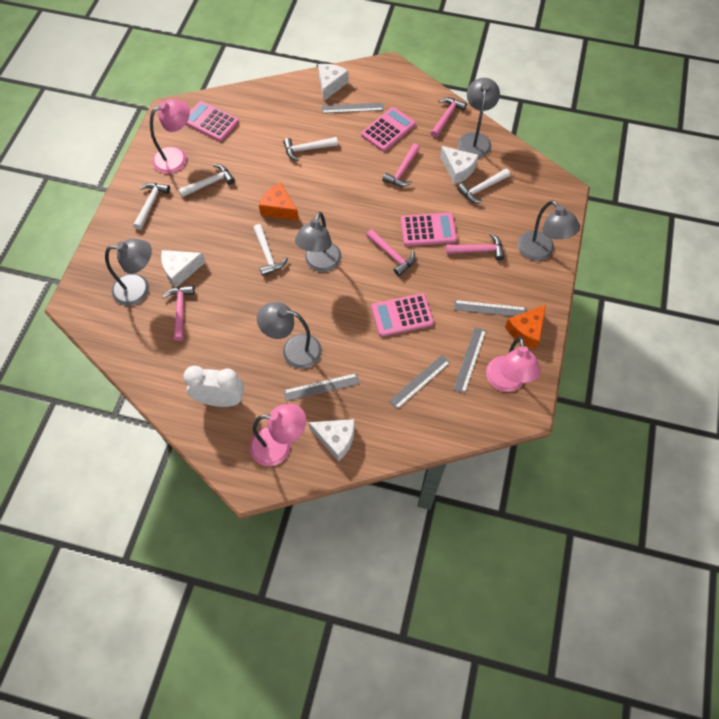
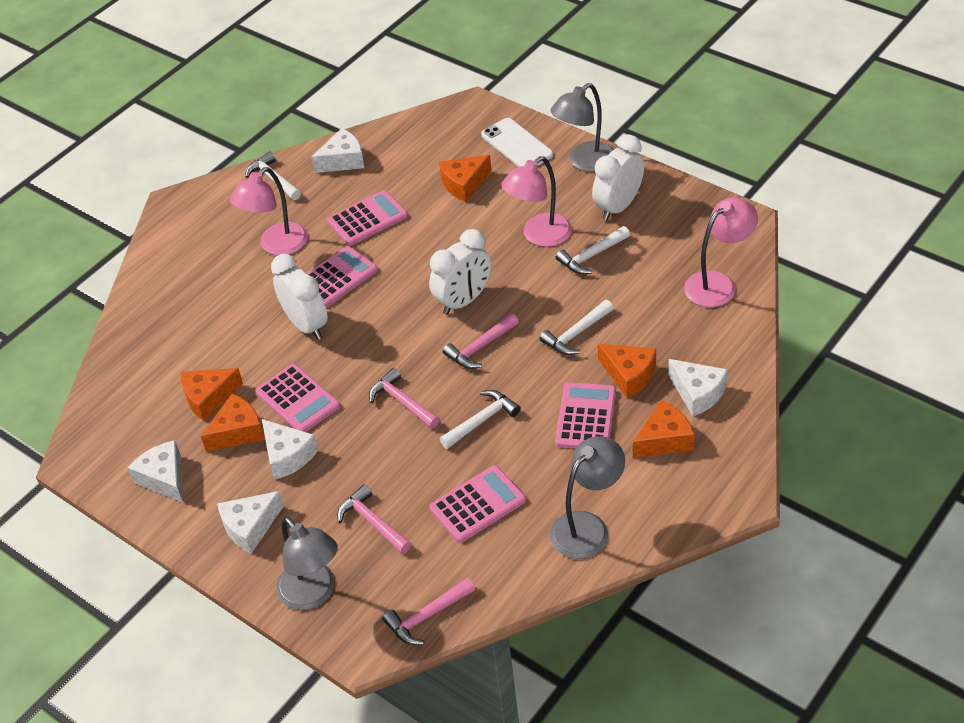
grey lamp: 5 -> 3
grey ruler: 5 -> 0
orange cheese: 2 -> 5
pink calculator: 4 -> 5
pink hammer: 5 -> 4
white cheese: 4 -> 5
white clock: 1 -> 3
white hammer: 5 -> 4
white phone: 0 -> 1

